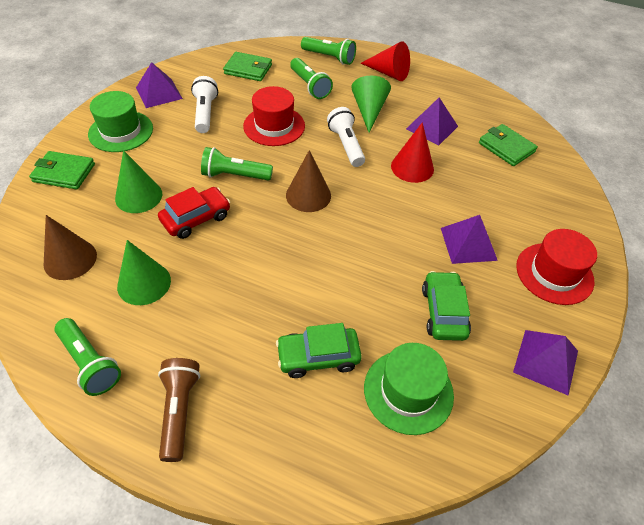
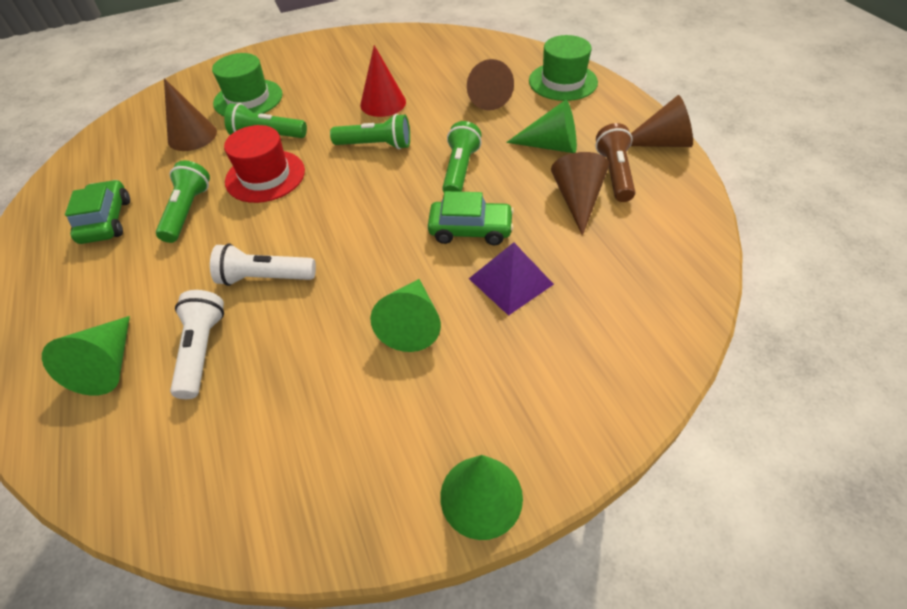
brown cone: 2 -> 4
green cone: 3 -> 4
green wallet: 3 -> 0
purple pyramid: 4 -> 1
red car: 1 -> 0
red cone: 2 -> 1
red hat: 2 -> 1

